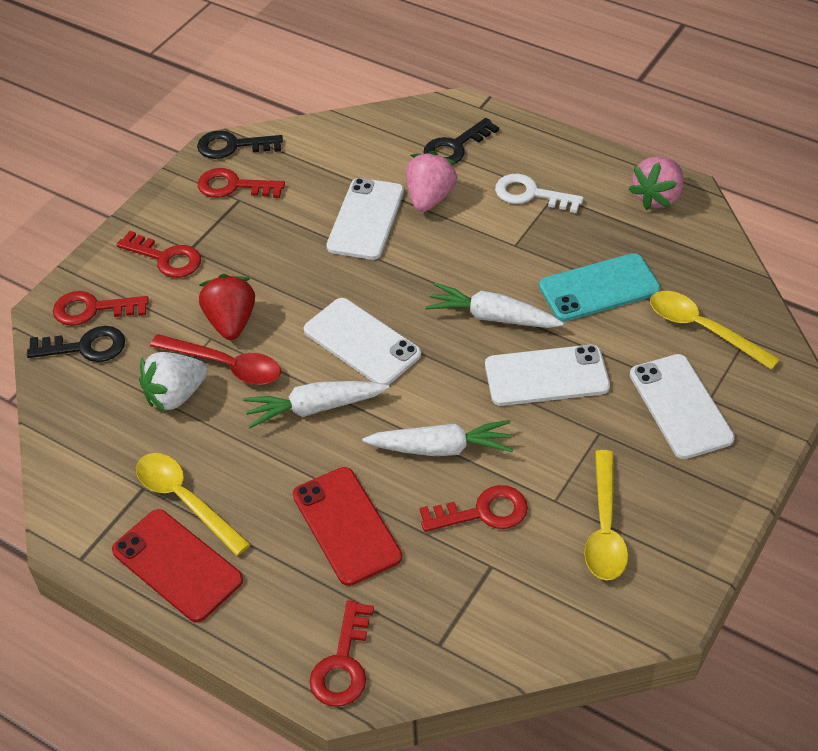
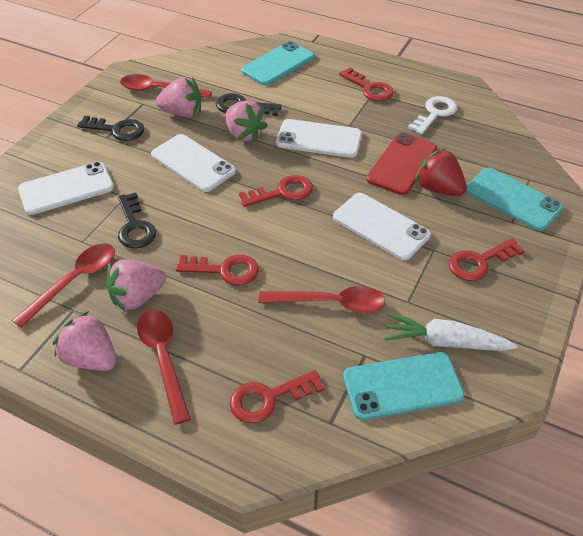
pink strawberry: 2 -> 4
red phone: 2 -> 1
red spoon: 1 -> 4
turquoise phone: 1 -> 3
white carrot: 3 -> 1
white strawberry: 1 -> 0
yellow spoon: 3 -> 0

